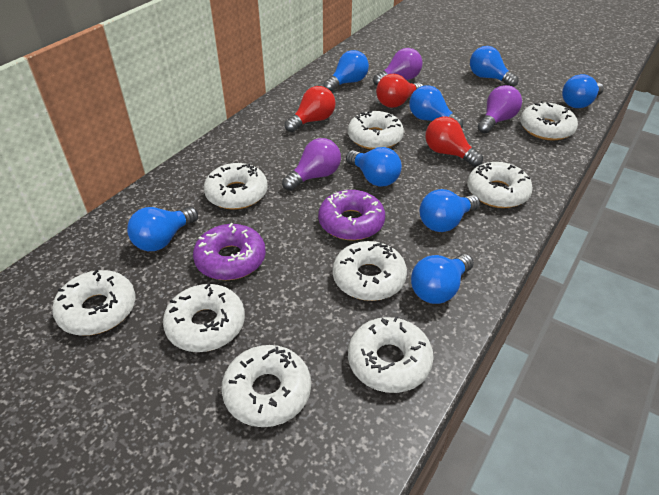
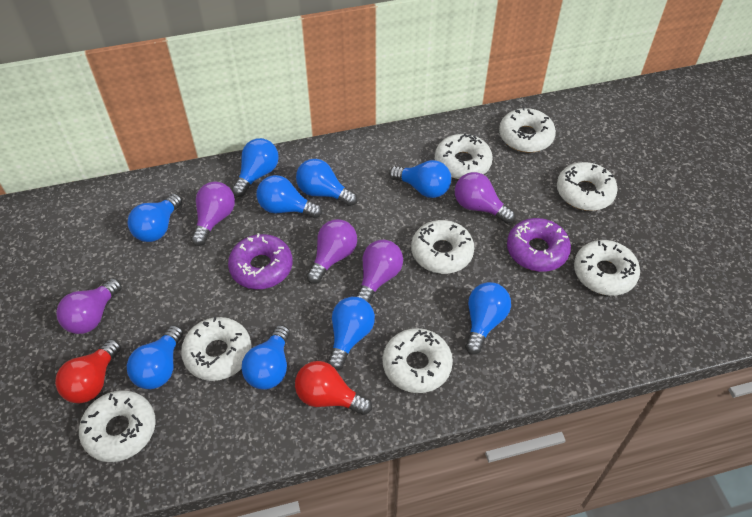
blue light bulb: 8 -> 9
purple light bulb: 3 -> 5
red light bulb: 3 -> 2
white donut: 9 -> 8

